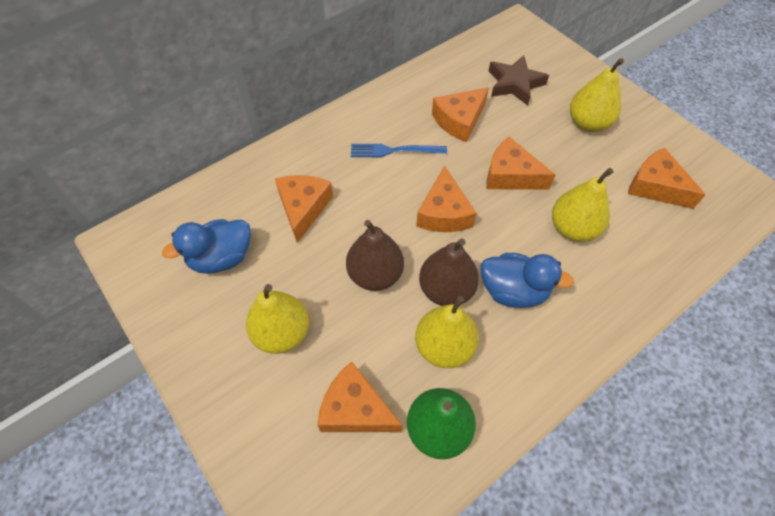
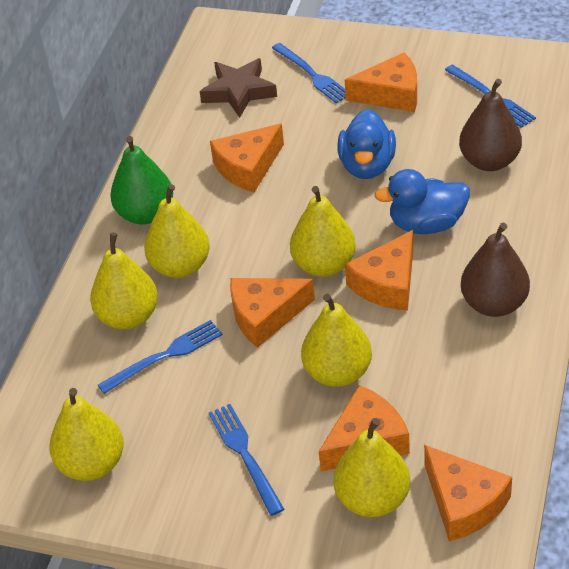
blue fork: 1 -> 4
yellow pear: 4 -> 6

